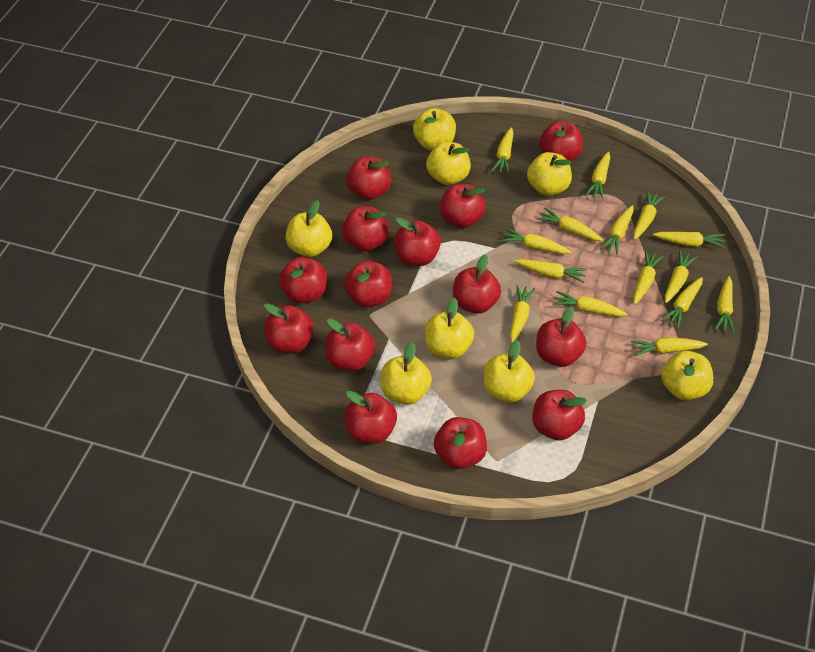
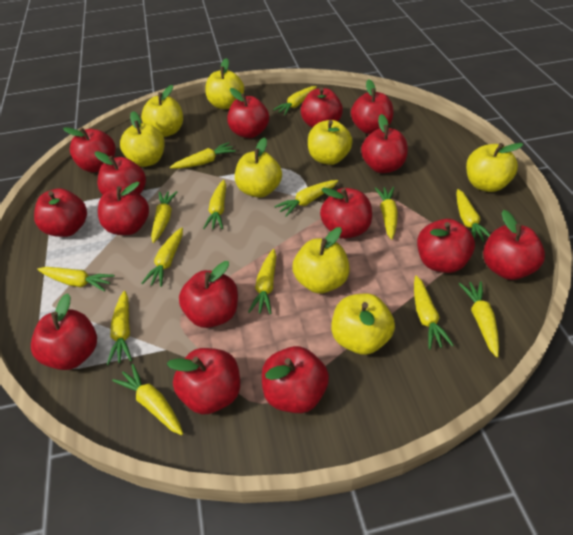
red apple: 14 -> 15
yellow carrot: 15 -> 14

